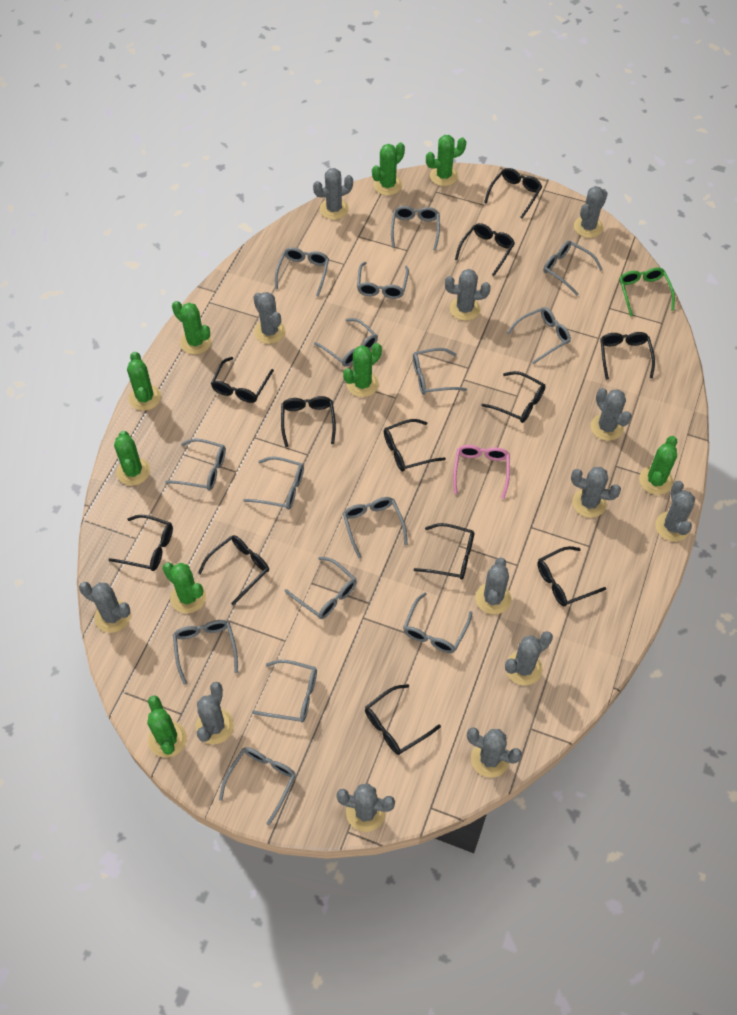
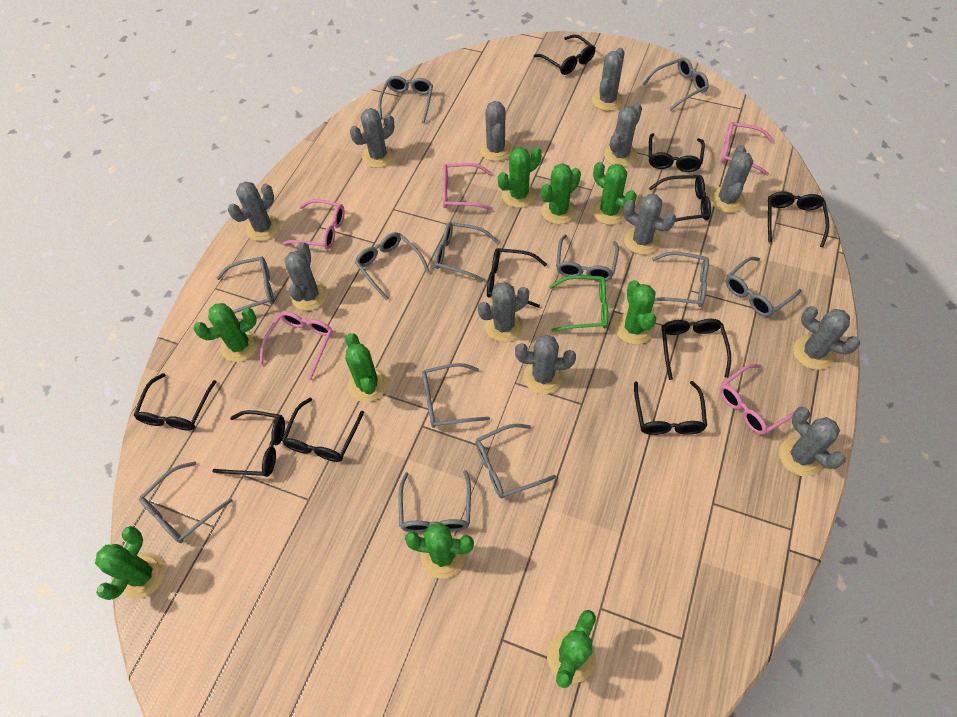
black glasses: 12 -> 10
grey cactus: 13 -> 12
grey glasses: 15 -> 12
pink glasses: 1 -> 5

